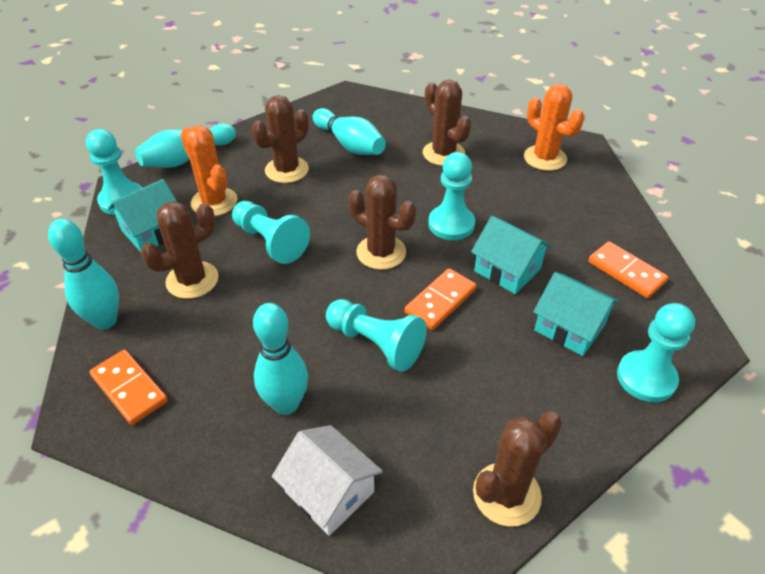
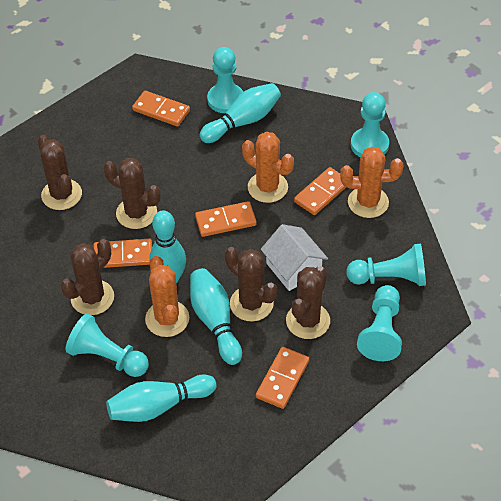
orange cactus: 2 -> 3
orange domino: 3 -> 5
turquoise house: 3 -> 0

